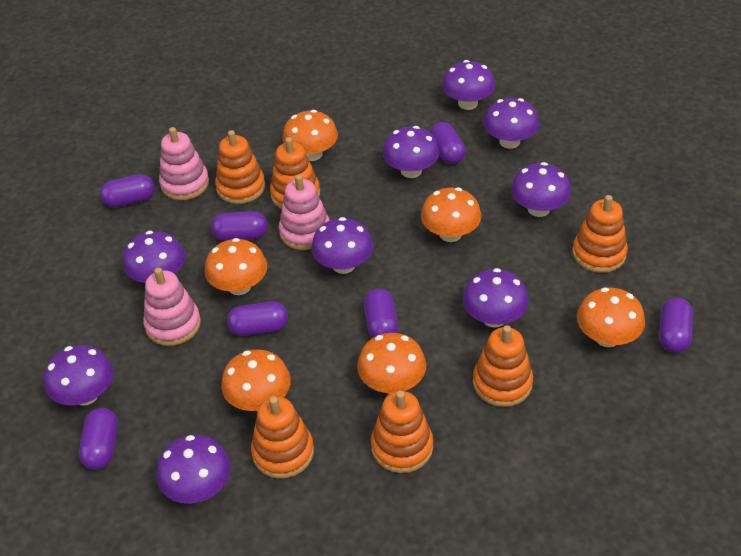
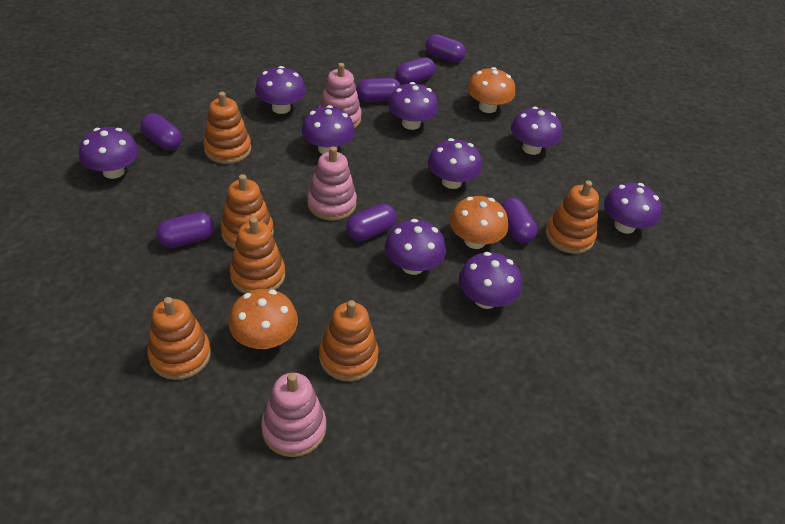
orange mushroom: 6 -> 3

